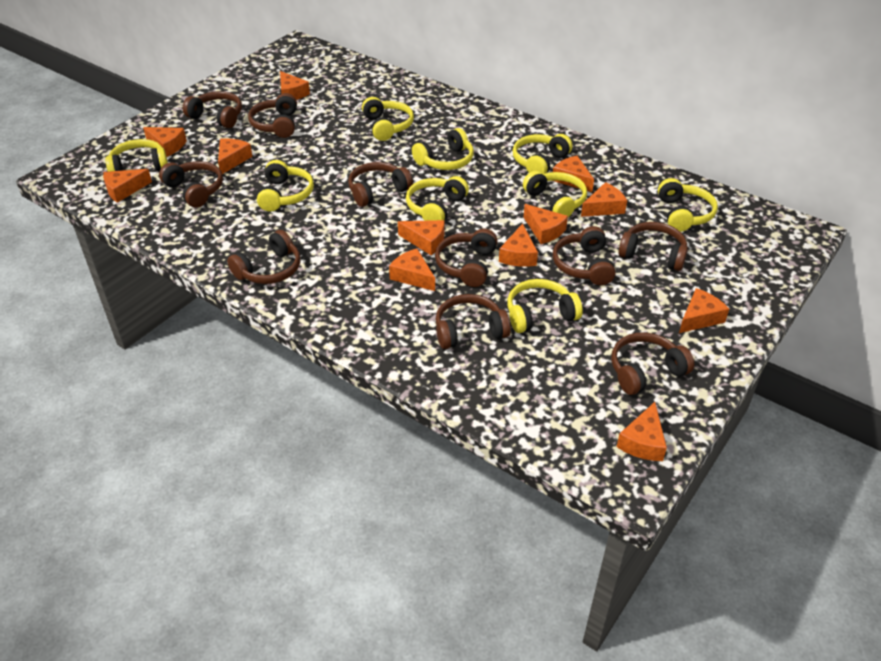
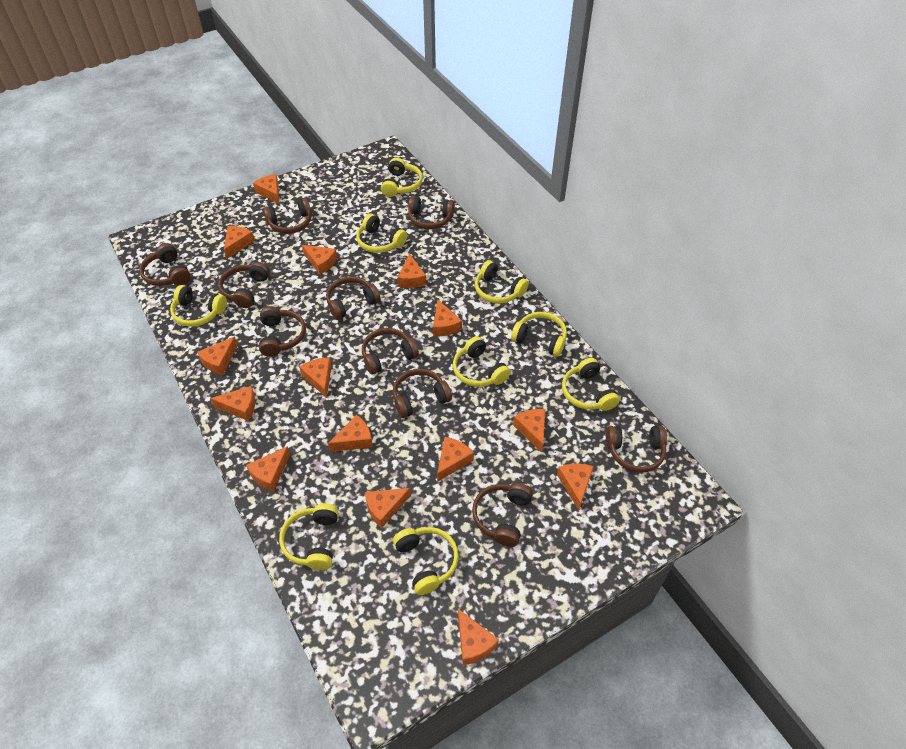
orange cheese: 12 -> 15

